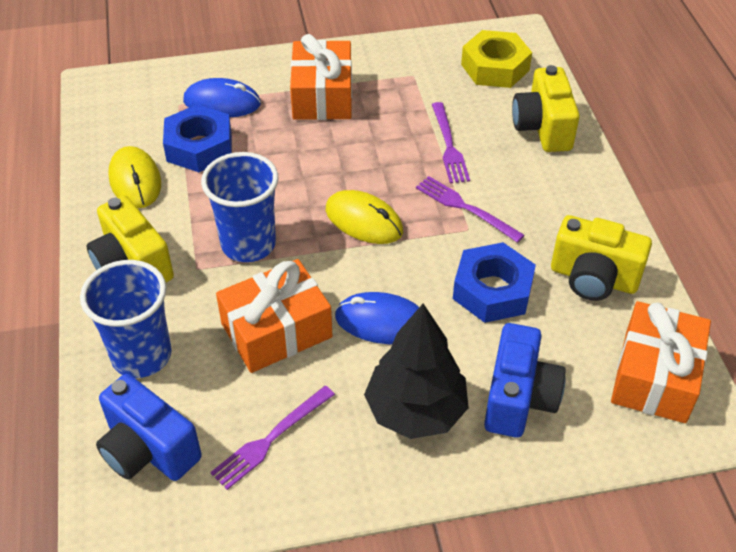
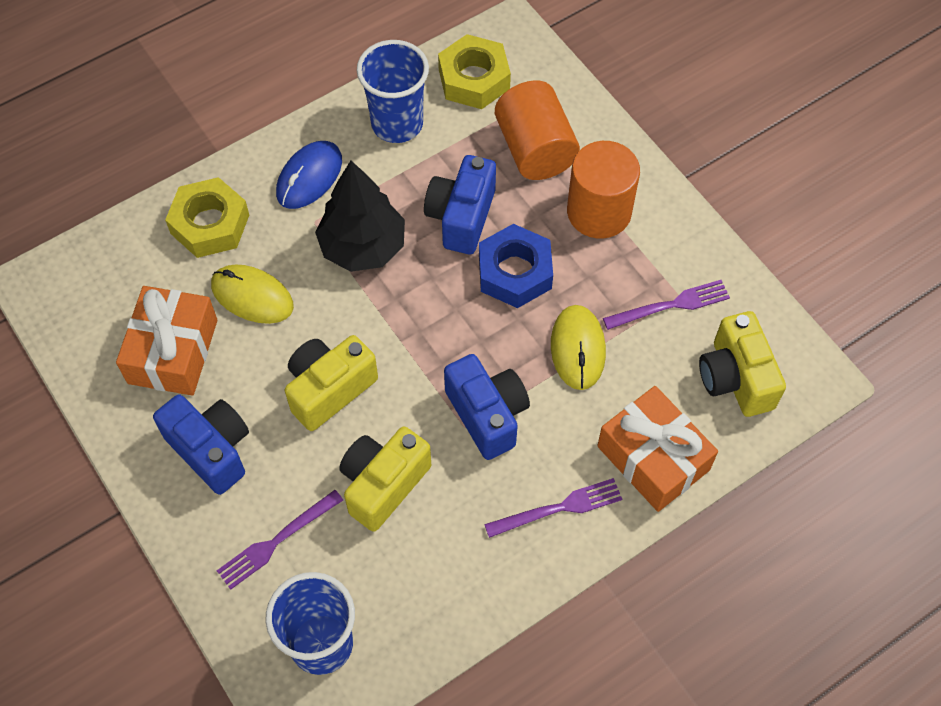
blue camera: 2 -> 3
blue mouse: 2 -> 1
blue nut: 2 -> 1
orange cylinder: 0 -> 2
orange gift: 3 -> 2
yellow nut: 1 -> 2

